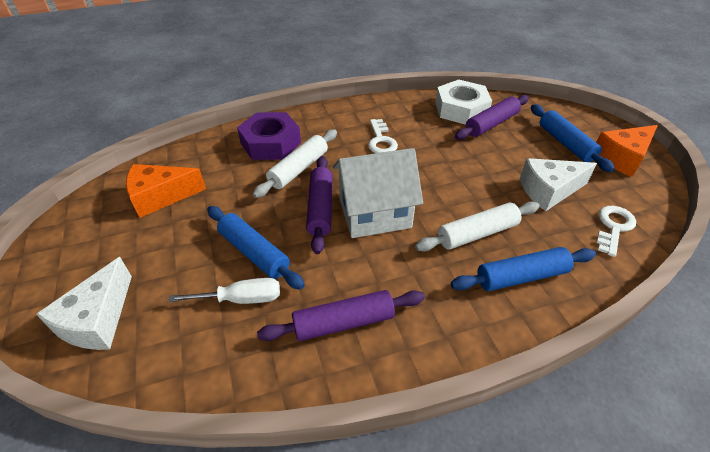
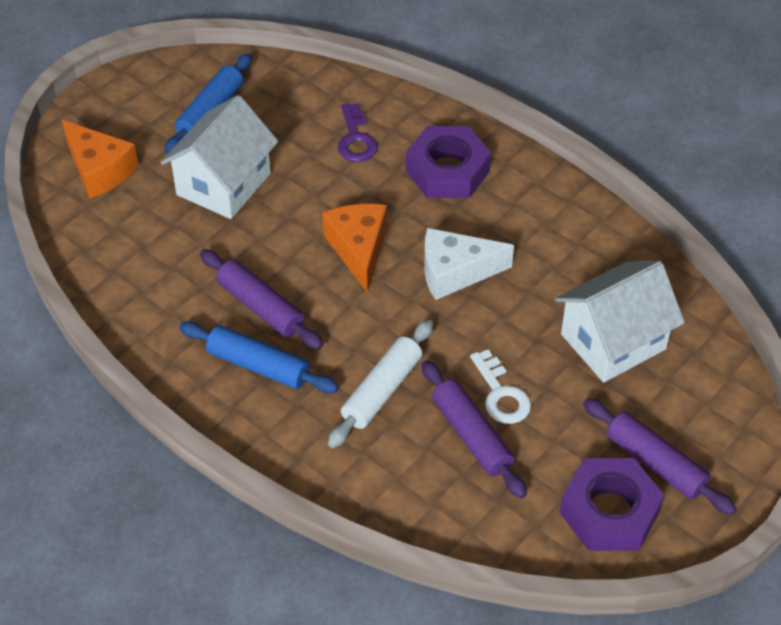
blue rolling pin: 3 -> 2
purple key: 0 -> 1
purple nut: 1 -> 2
white cheese: 2 -> 1
white house: 1 -> 2
white key: 2 -> 1
white nut: 1 -> 0
white rolling pin: 2 -> 1
white screwdriver: 1 -> 0

